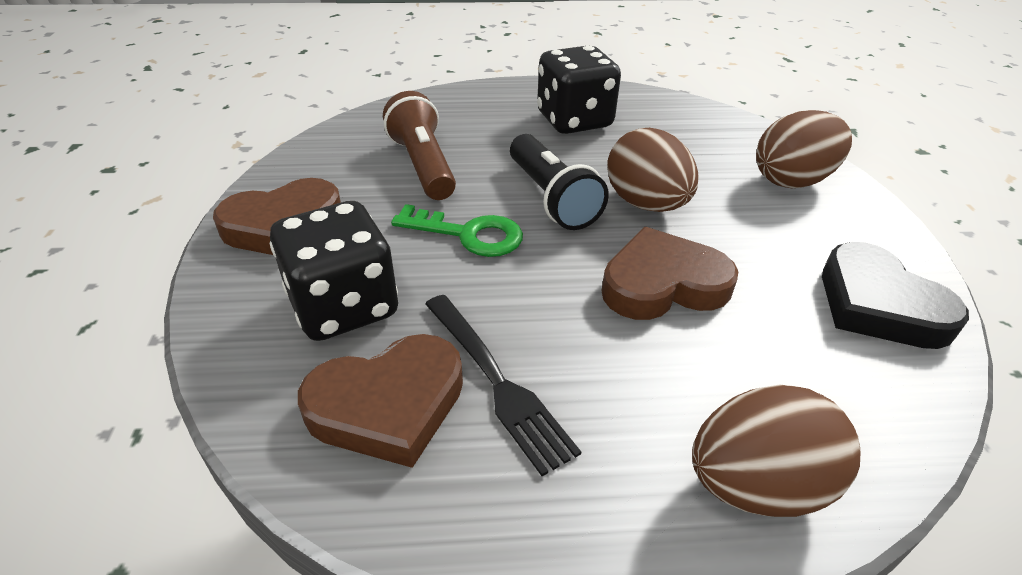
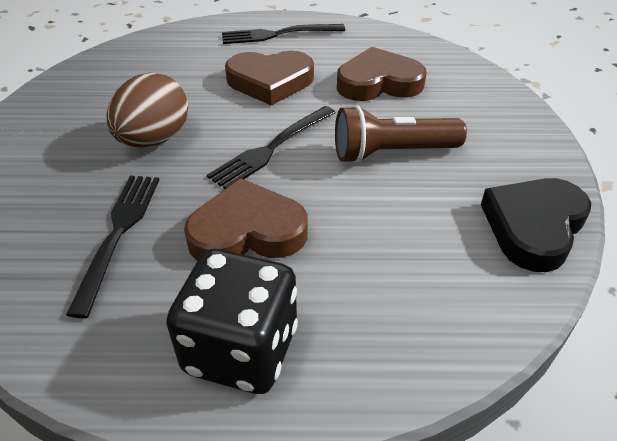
black dice: 2 -> 1
black flashlight: 1 -> 0
black fork: 1 -> 3
brown egg: 3 -> 1
green key: 1 -> 0

